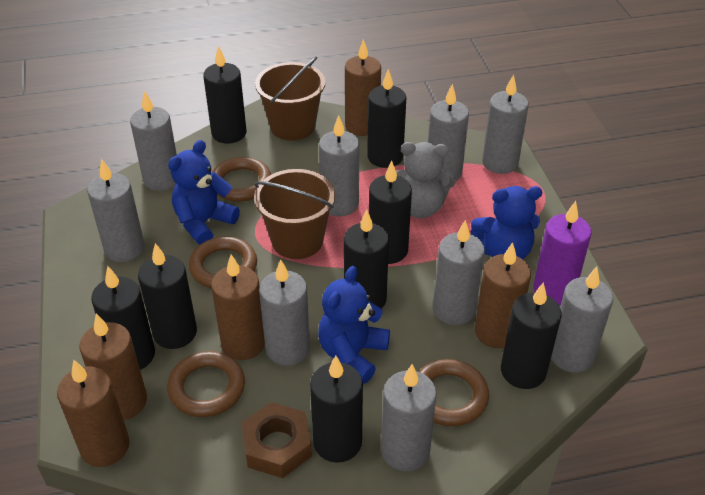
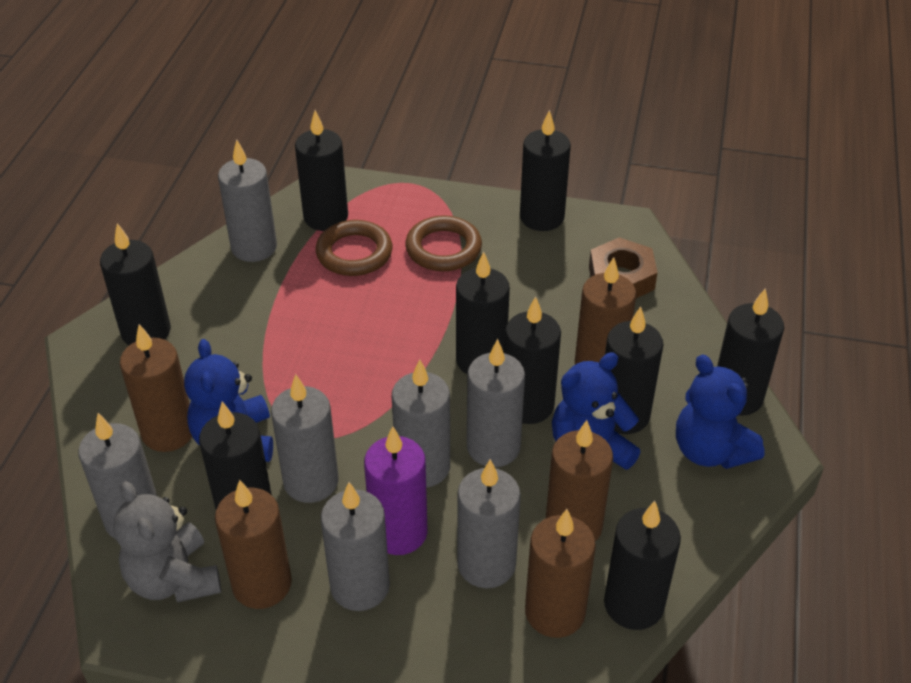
black candle: 8 -> 9
brown bucket: 2 -> 0
brown ring: 4 -> 2
grey candle: 9 -> 7

